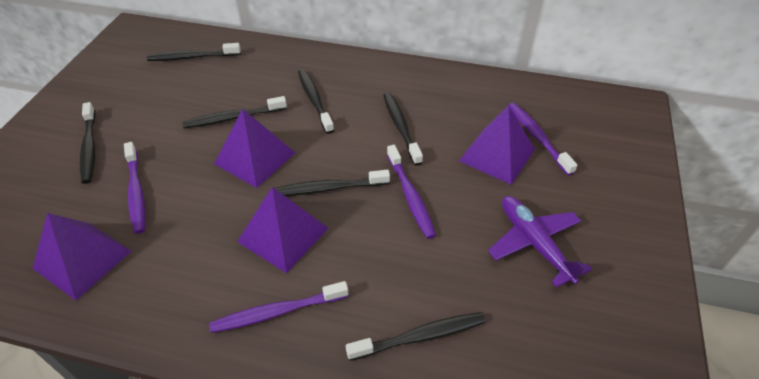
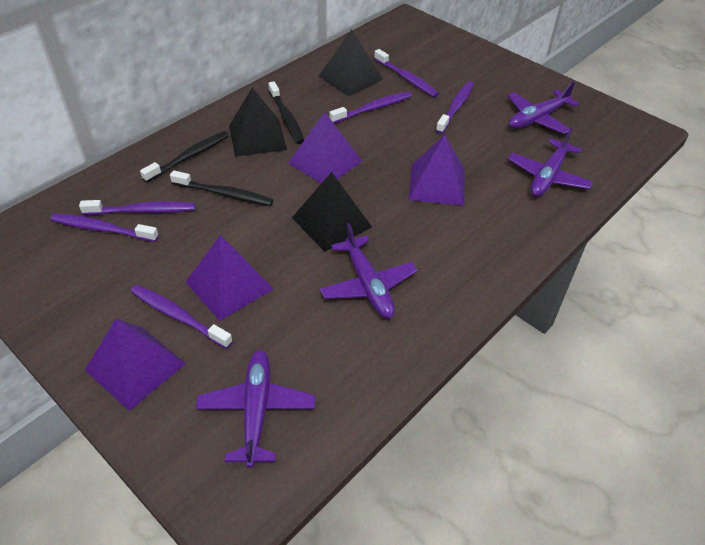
black pyramid: 0 -> 3
black toothbrush: 7 -> 3
purple plane: 1 -> 4
purple toothbrush: 4 -> 6

